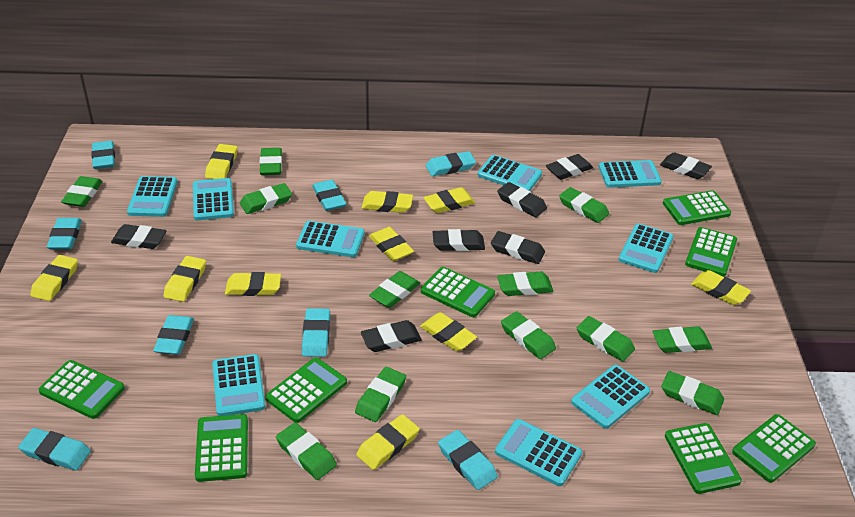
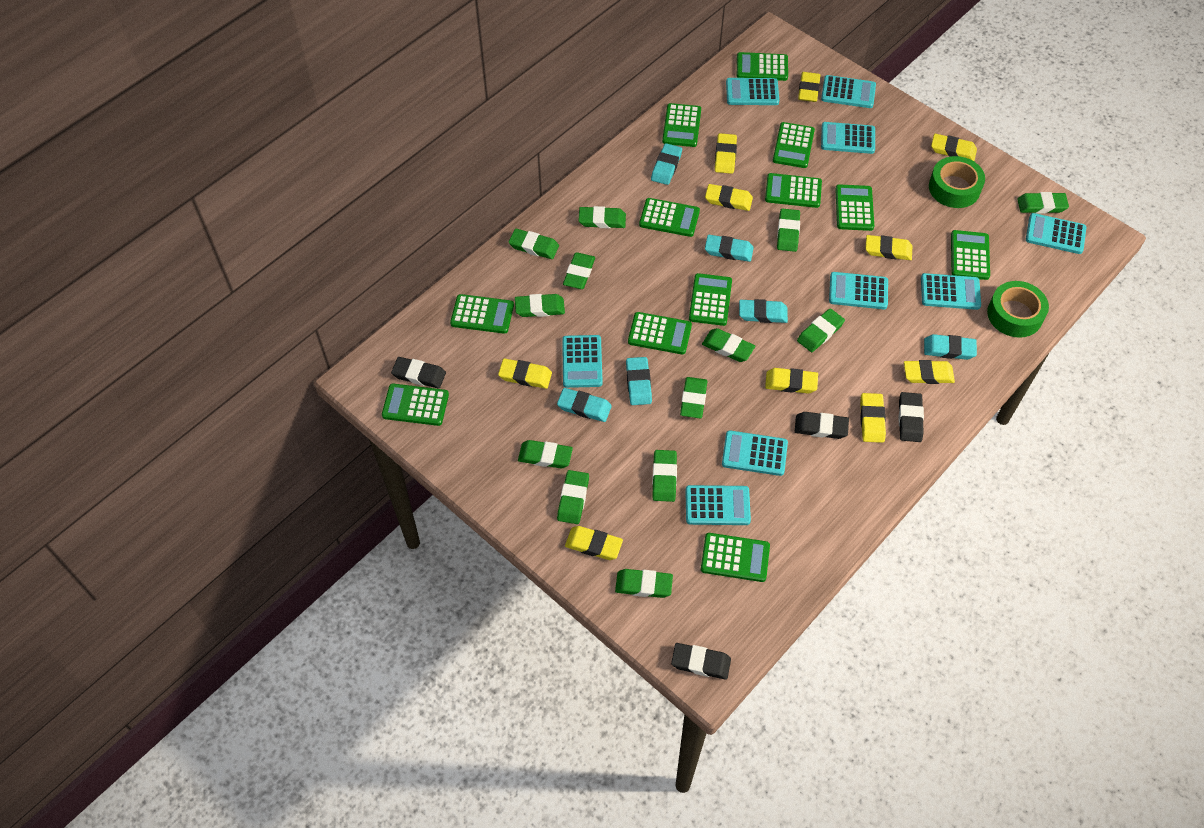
black eraser: 7 -> 4
green calculator: 8 -> 12
green eraser: 12 -> 13
green tape: 0 -> 2
turquoise eraser: 8 -> 6

